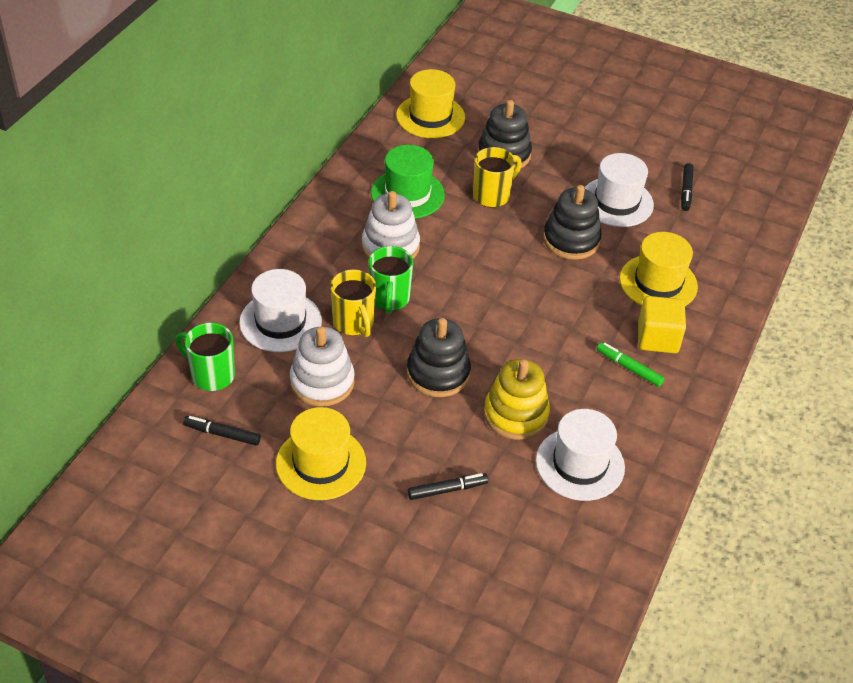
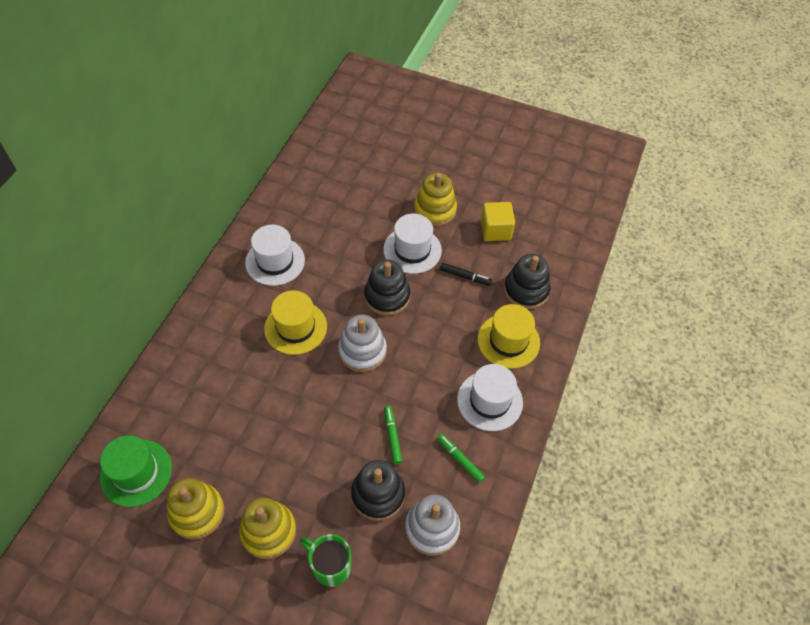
black marker: 3 -> 1
green marker: 1 -> 2
green mug: 2 -> 1
yellow hat: 3 -> 2
yellow mug: 2 -> 0
yellow stacking toy: 1 -> 3

